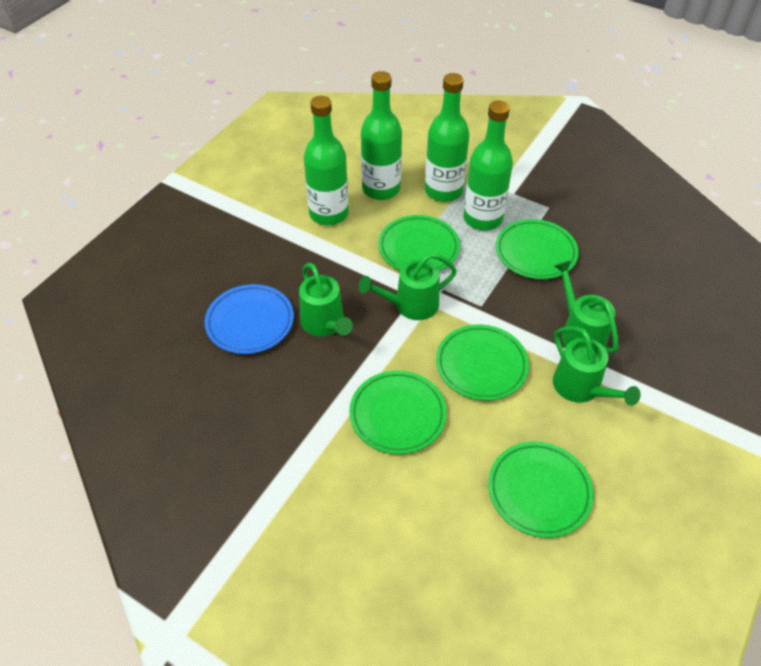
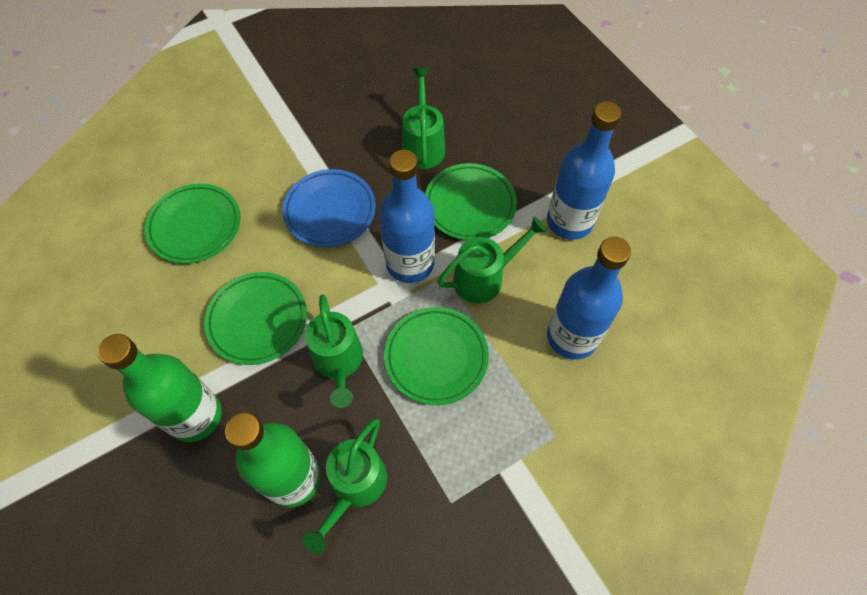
blue bottle: 0 -> 3
green bottle: 4 -> 2
green plate: 5 -> 4

